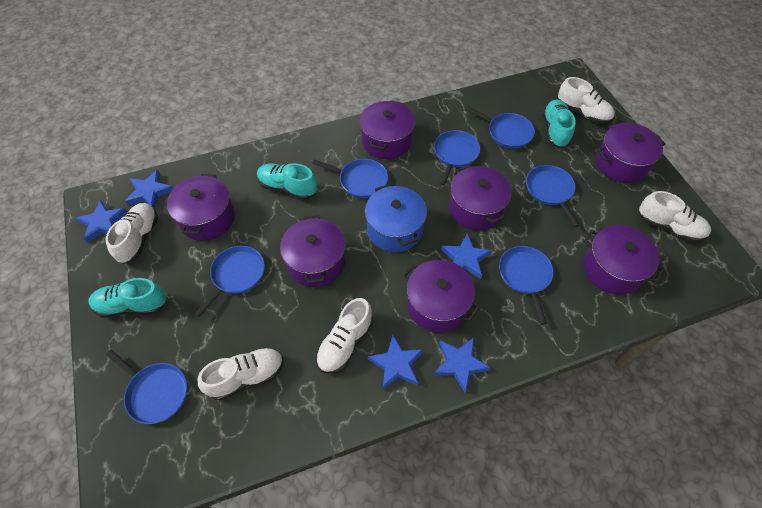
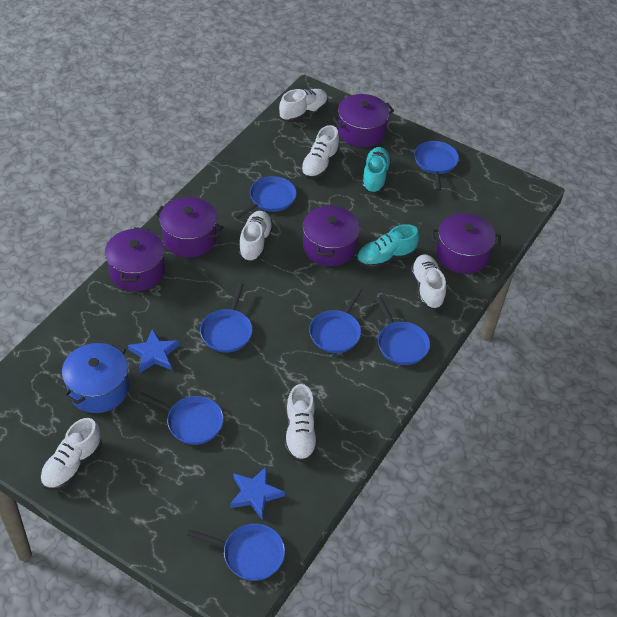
blue star: 5 -> 2
purple pot: 7 -> 5
turquoise shoe: 3 -> 2
white shoe: 5 -> 6

